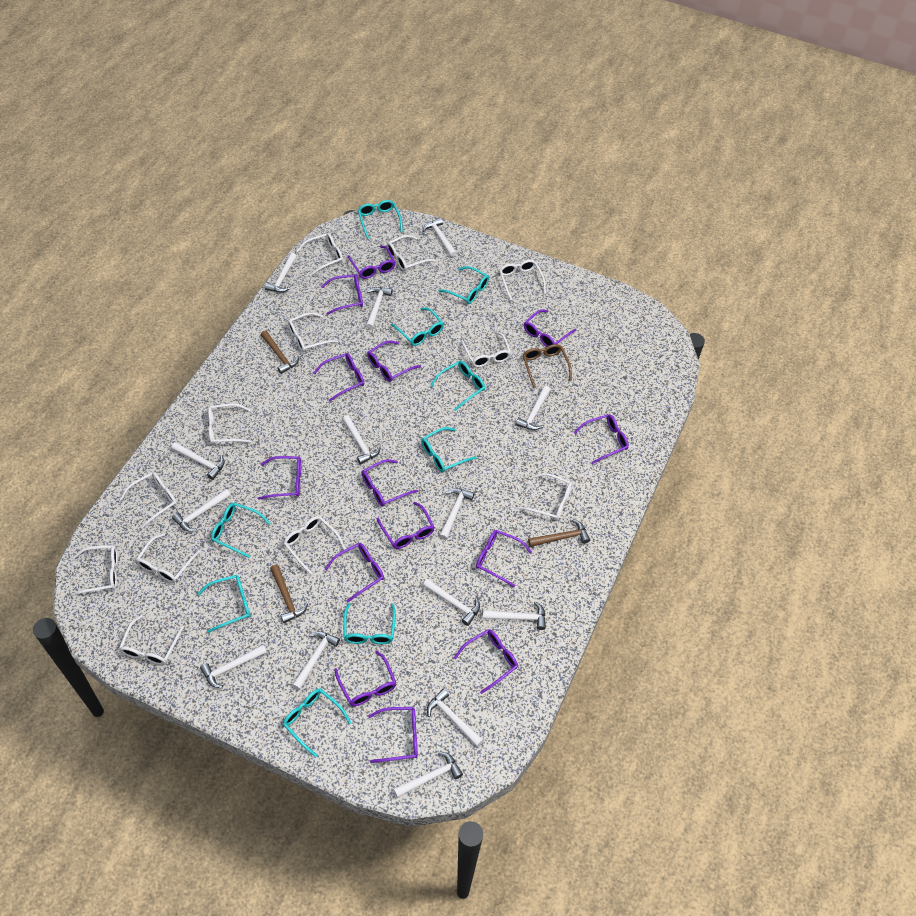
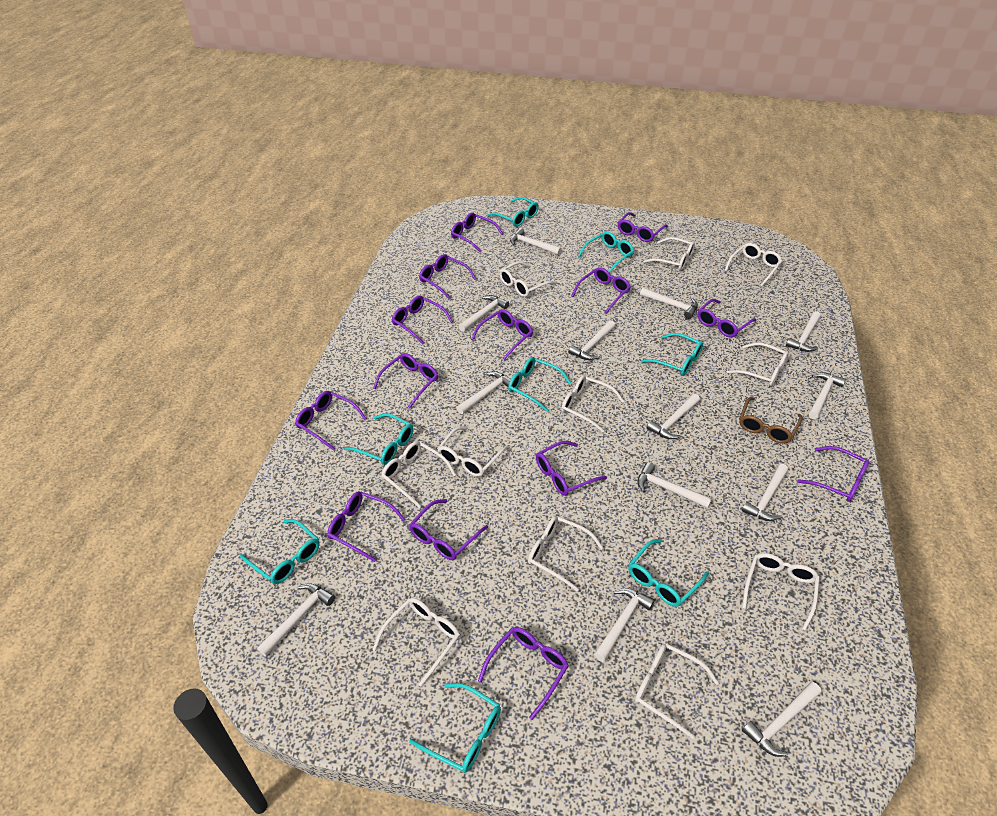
brown hammer: 3 -> 0
turquoise glasses: 9 -> 8
white glasses: 12 -> 11
white hammer: 14 -> 13

